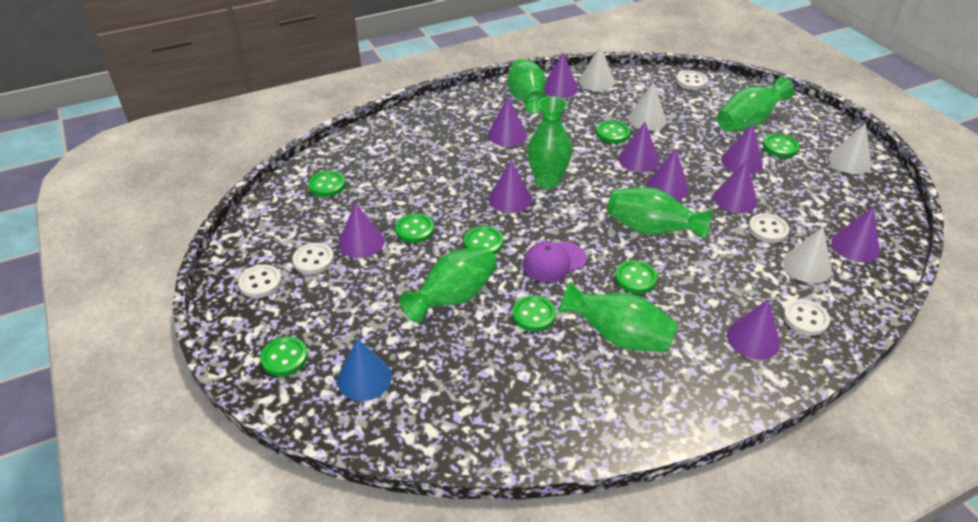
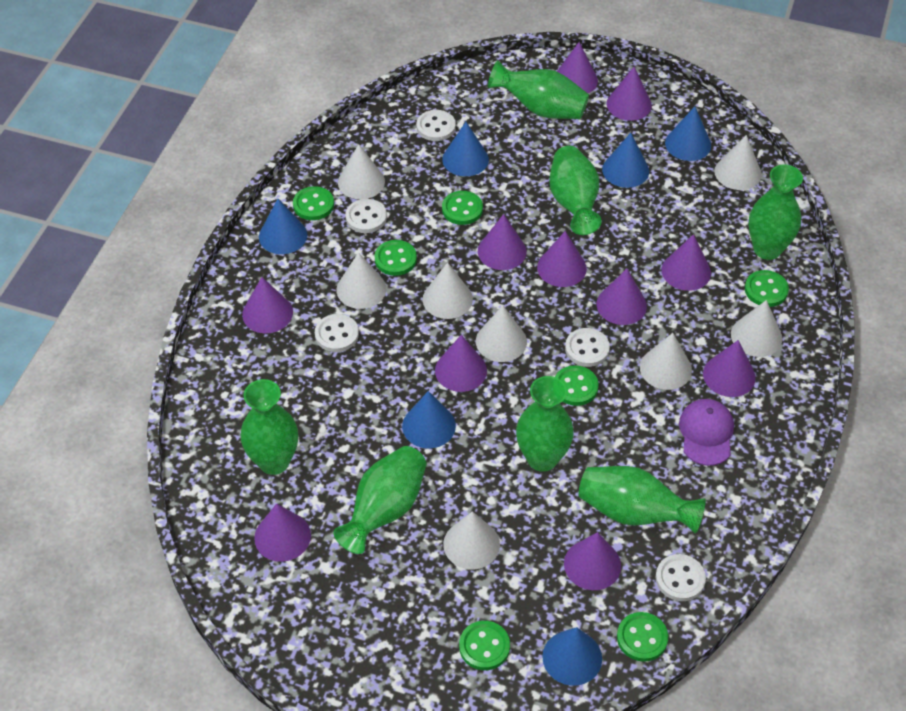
blue cone: 1 -> 6
green button: 8 -> 7
green vase: 6 -> 7
purple cone: 10 -> 11
white cone: 4 -> 8

